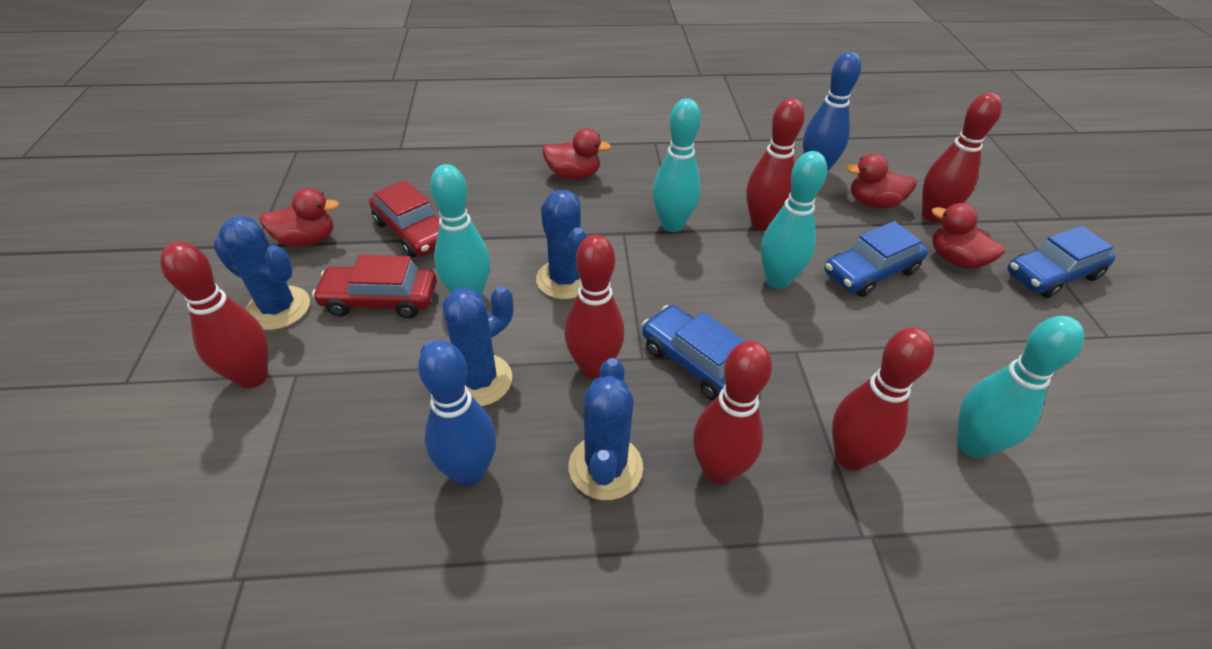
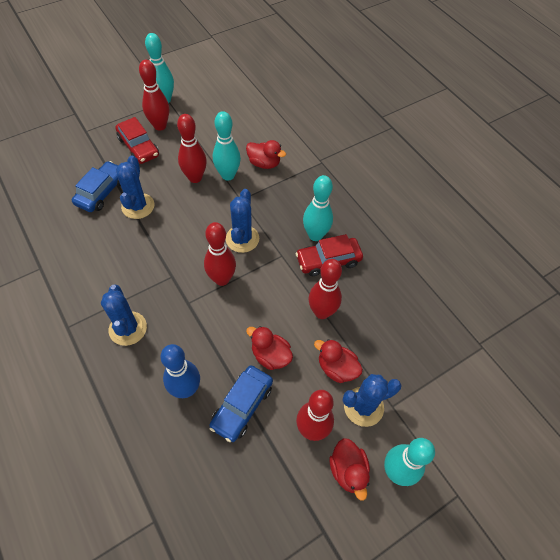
blue bowling pin: 2 -> 1
blue car: 3 -> 2
red bowling pin: 6 -> 5

